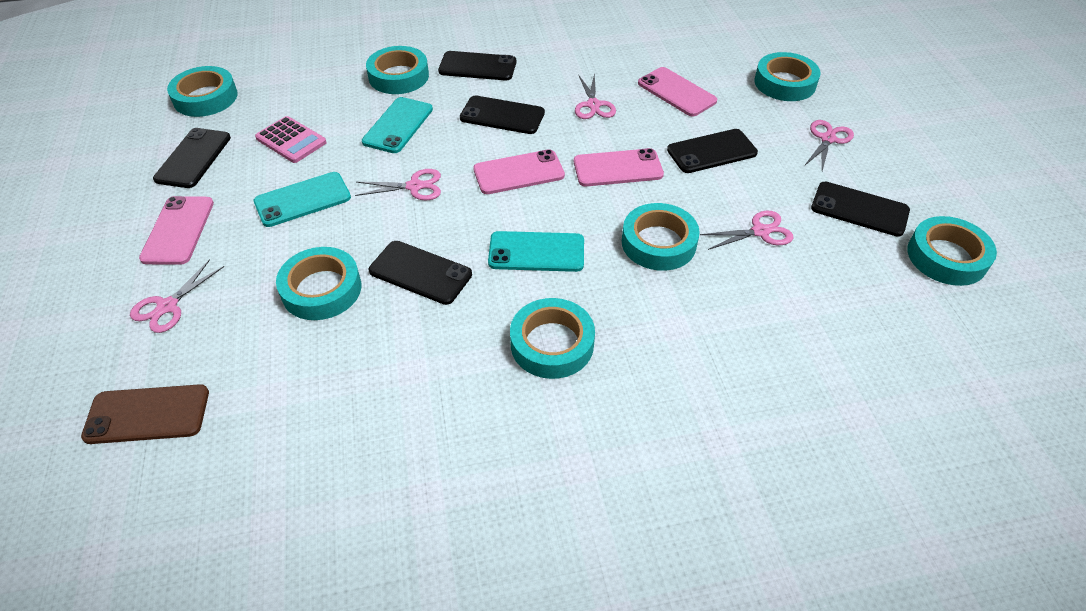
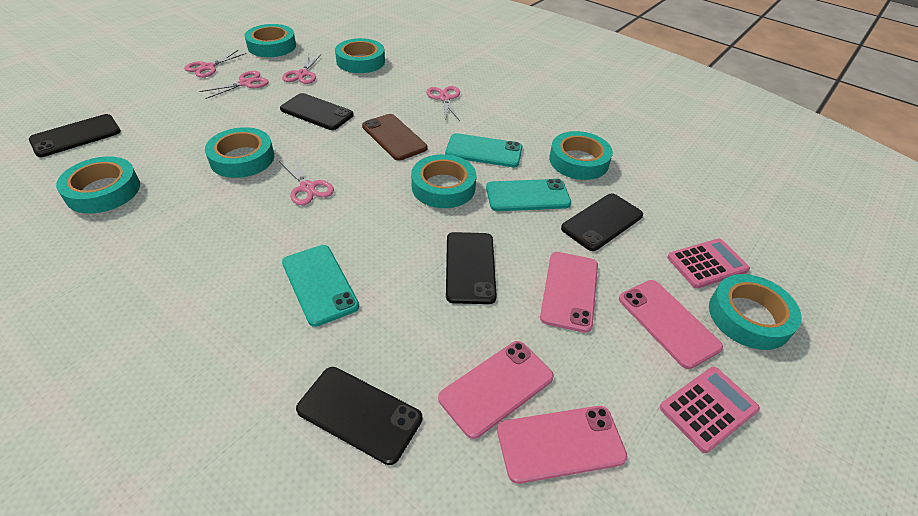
black phone: 6 -> 5
pink calculator: 1 -> 2

